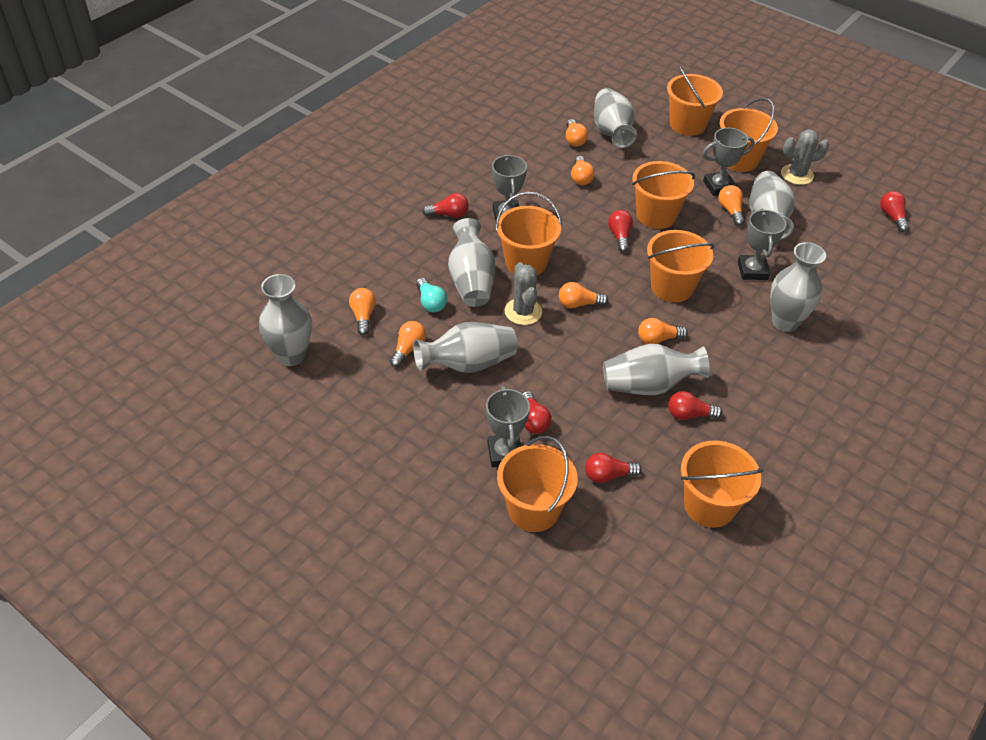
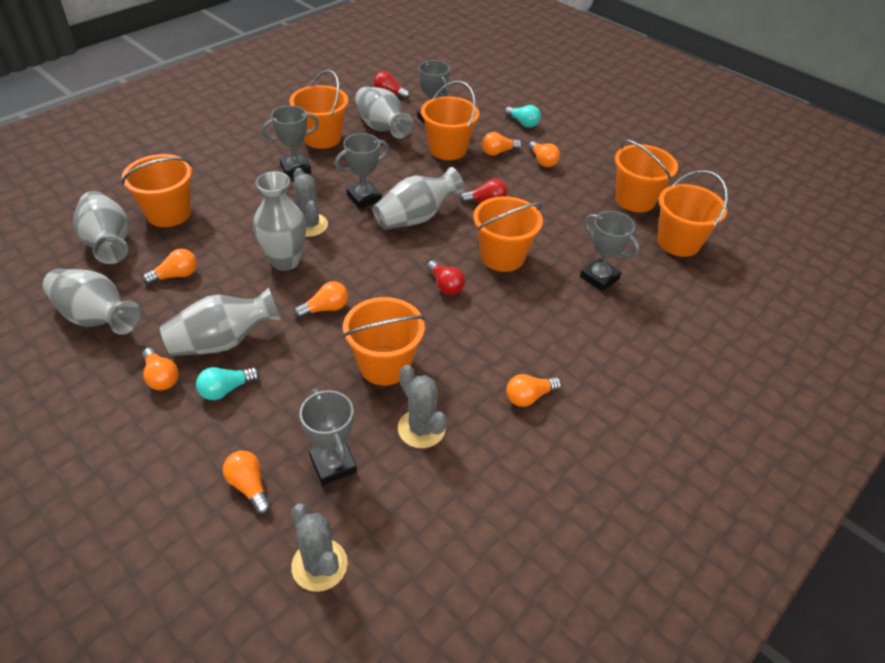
grey cactus: 2 -> 3
grey trophy: 4 -> 5
grey vase: 7 -> 6
red light bulb: 6 -> 3
turquoise light bulb: 1 -> 2

